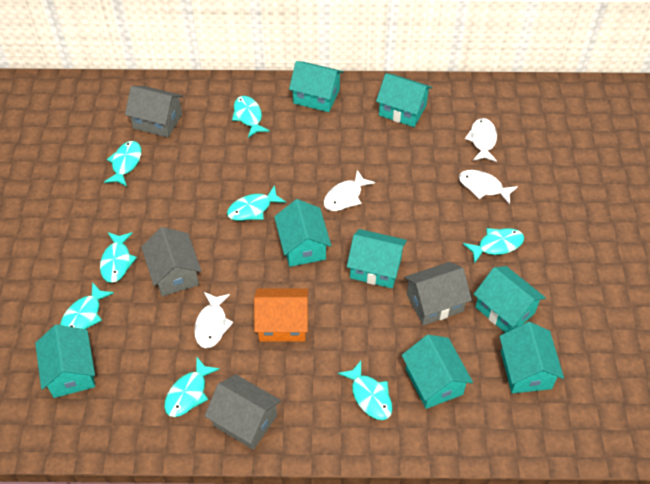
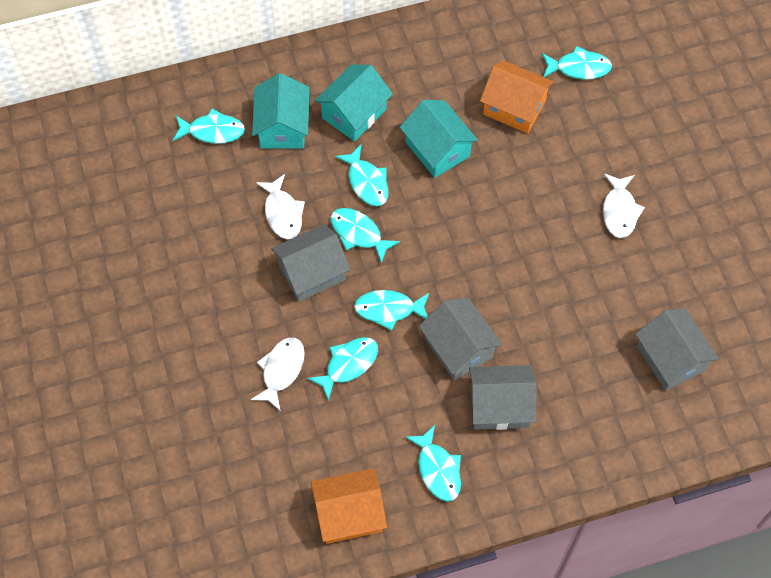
orange house: 1 -> 2
turquoise fish: 8 -> 7
turquoise house: 8 -> 3
white fish: 4 -> 3

